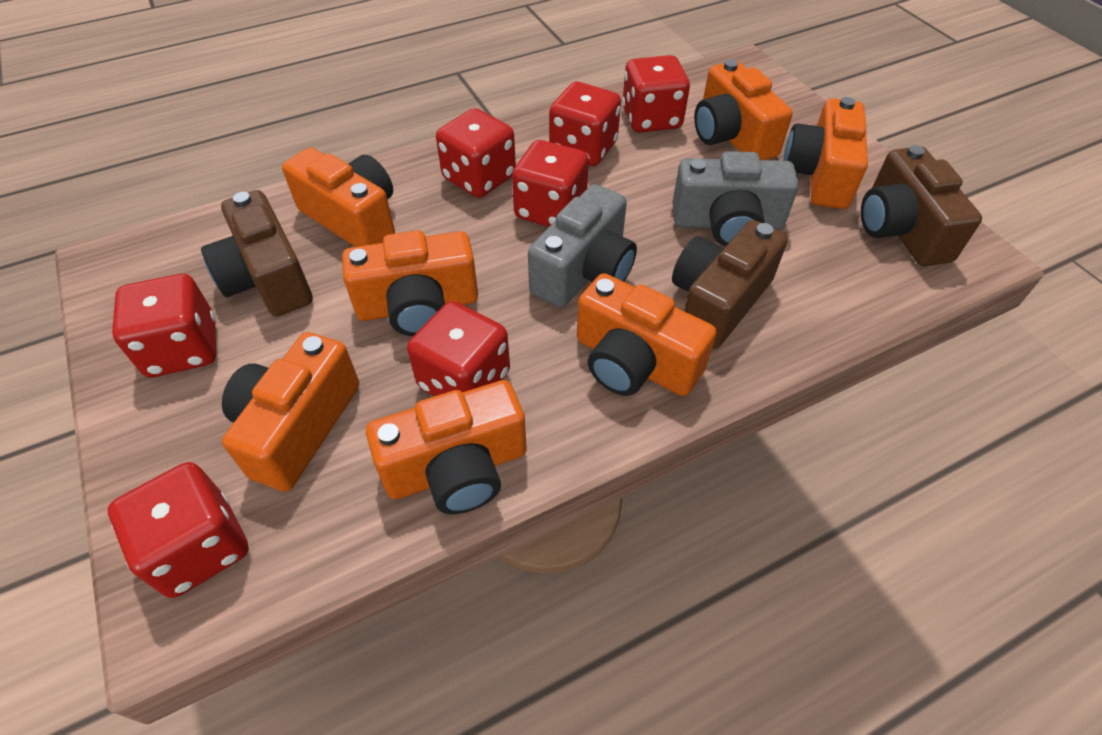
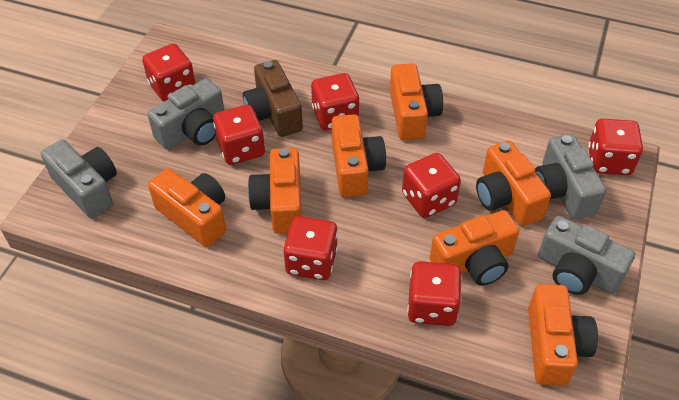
brown camera: 3 -> 1
grey camera: 2 -> 4

